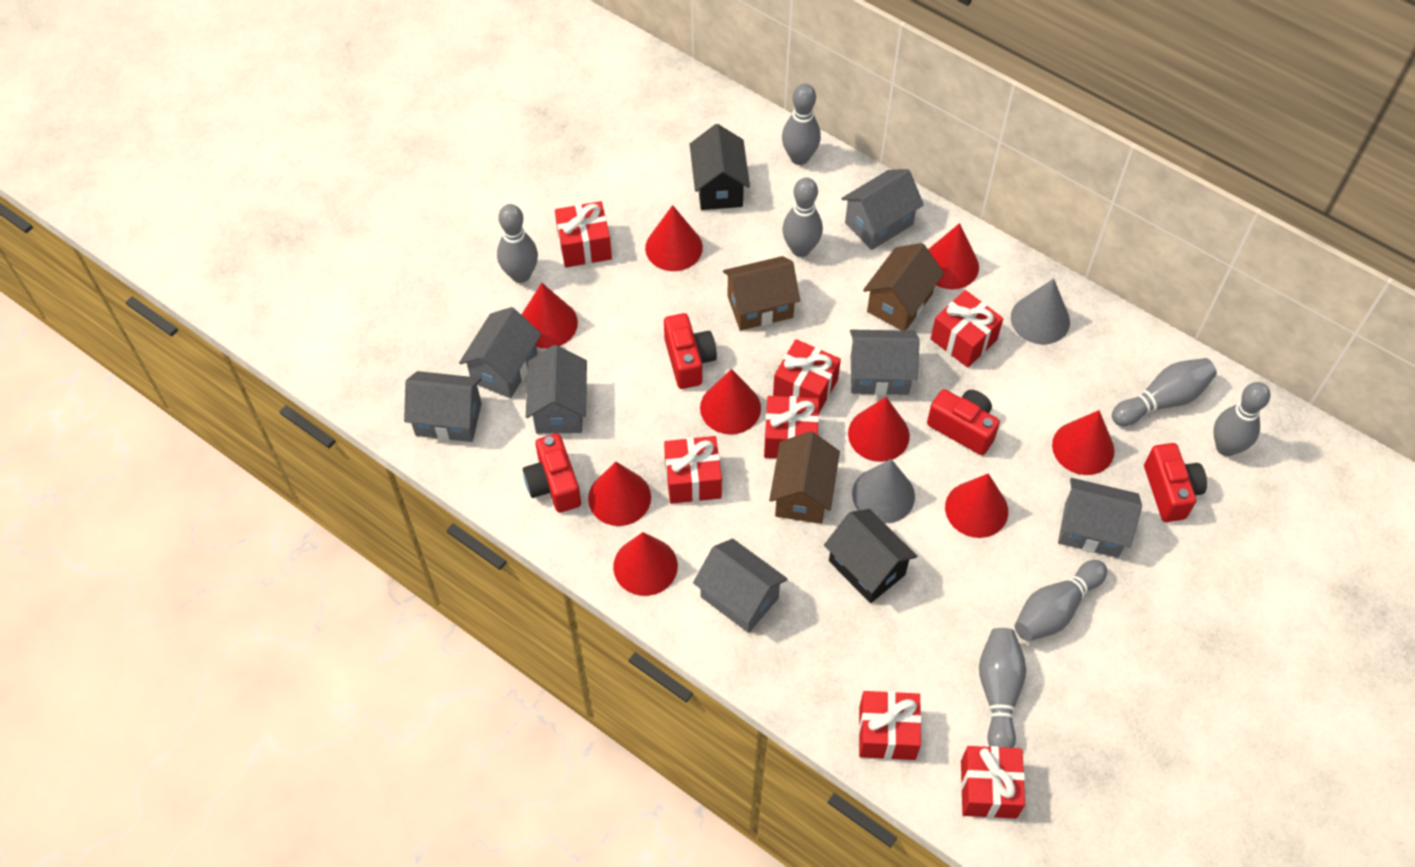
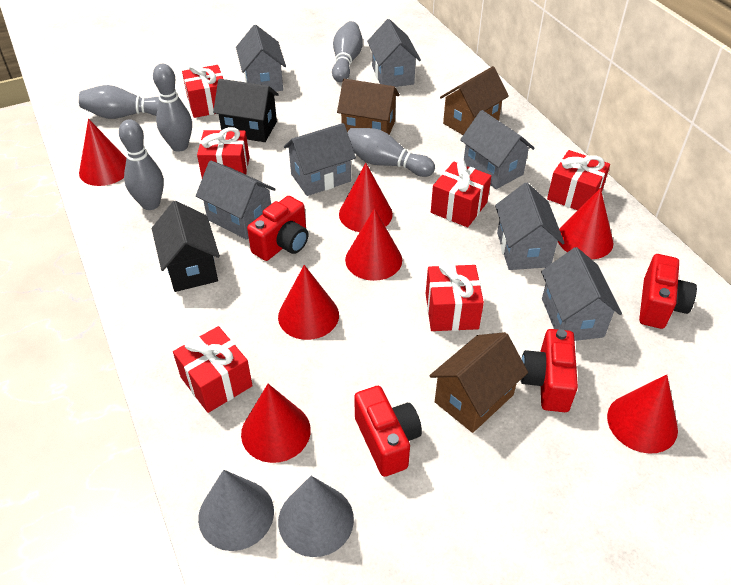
grey bowling pin: 7 -> 5
red cone: 9 -> 7
red gift: 7 -> 6

